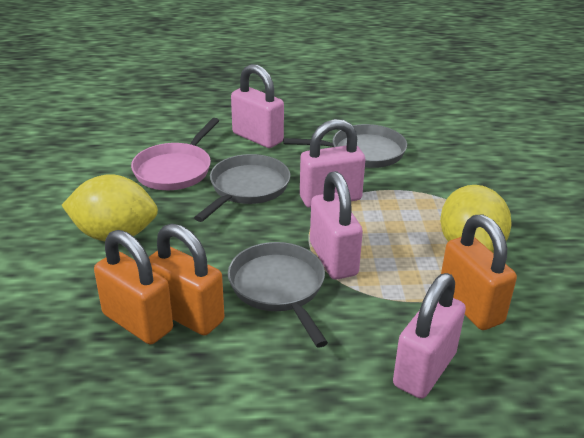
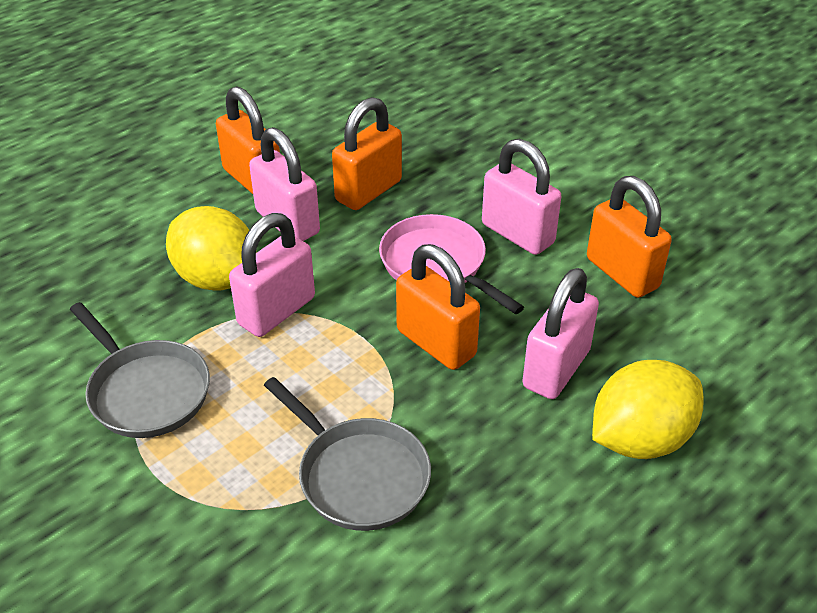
grey pan: 3 -> 2
orange padlock: 3 -> 4

